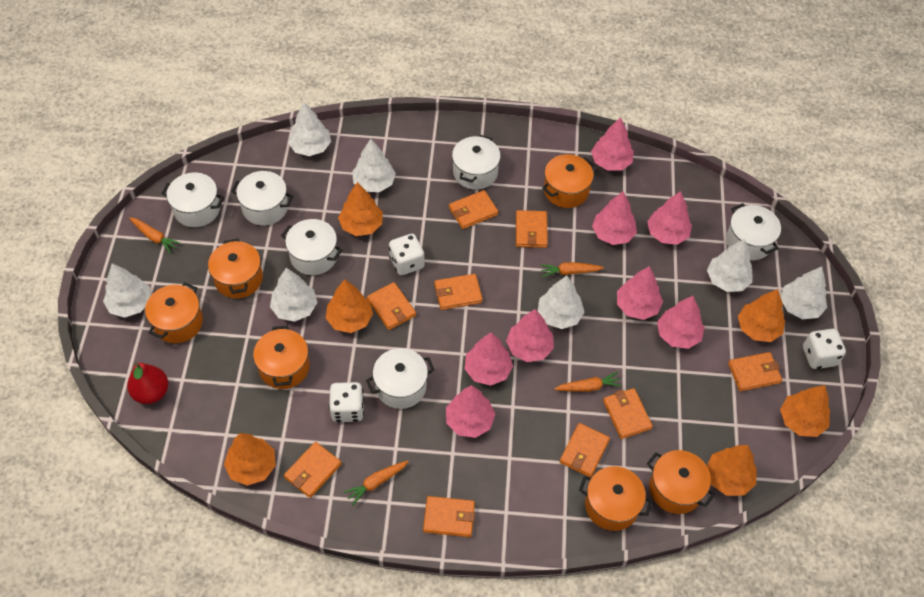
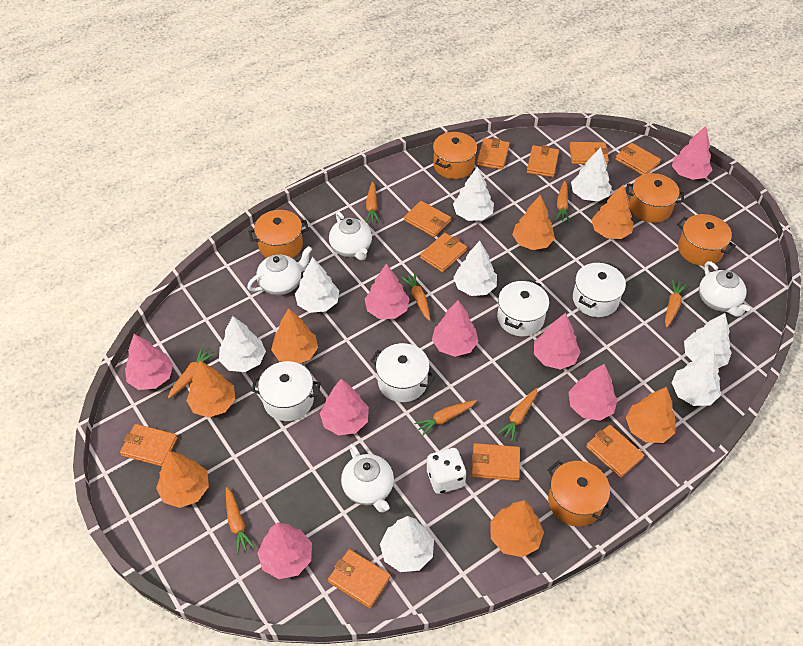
orange carrot: 4 -> 8
orange pot: 6 -> 5
orange tree: 6 -> 7
orange wallet: 9 -> 10
red pear: 1 -> 0
white dice: 3 -> 1
white pot: 6 -> 4
white teapot: 0 -> 4
white tree: 7 -> 8

